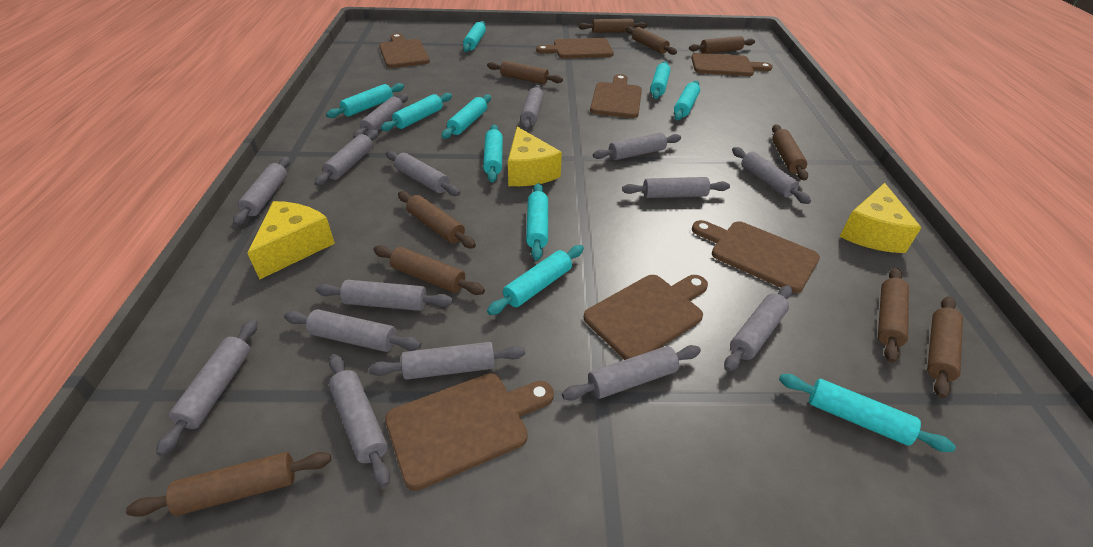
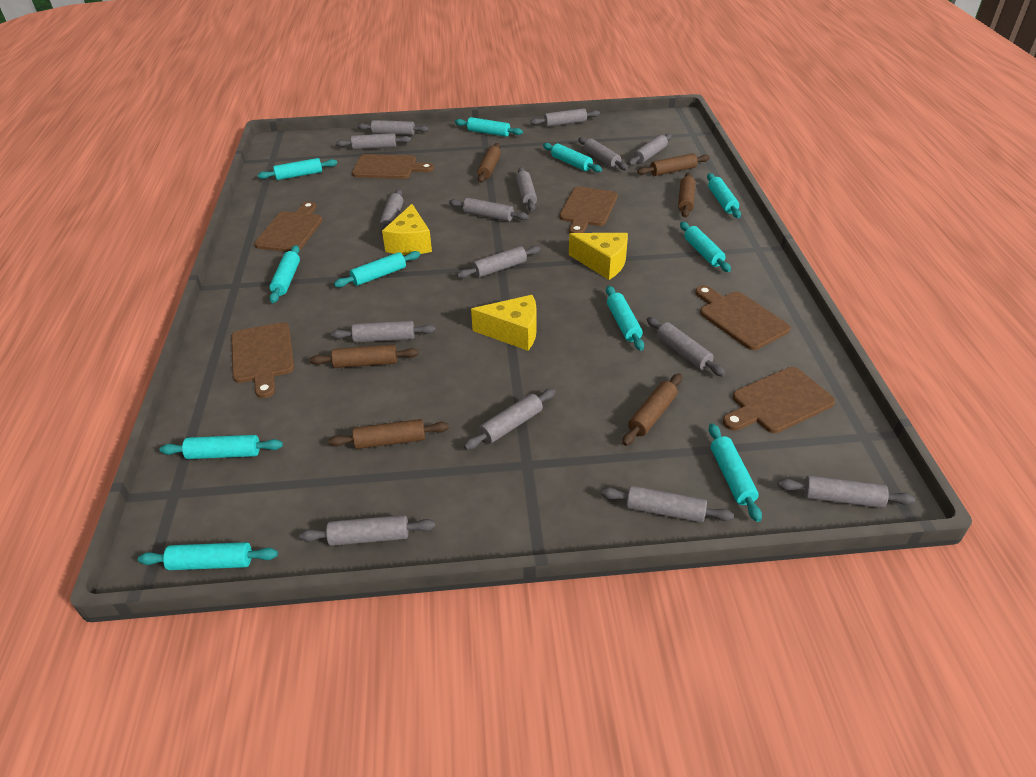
brown cutting board: 7 -> 6
brown rolling pin: 10 -> 6
turquoise rolling pin: 10 -> 11

